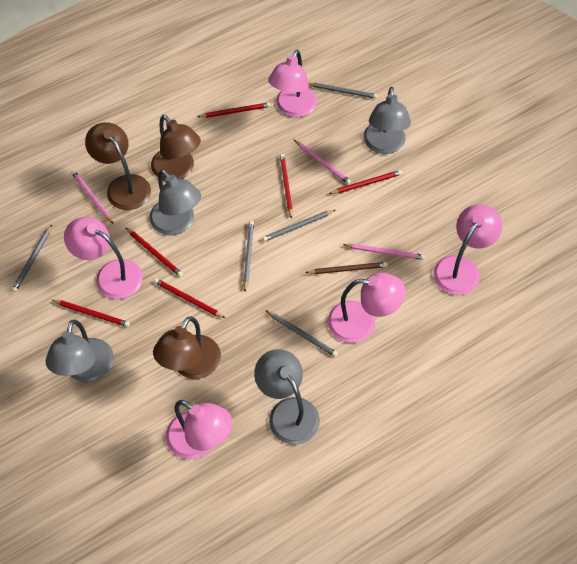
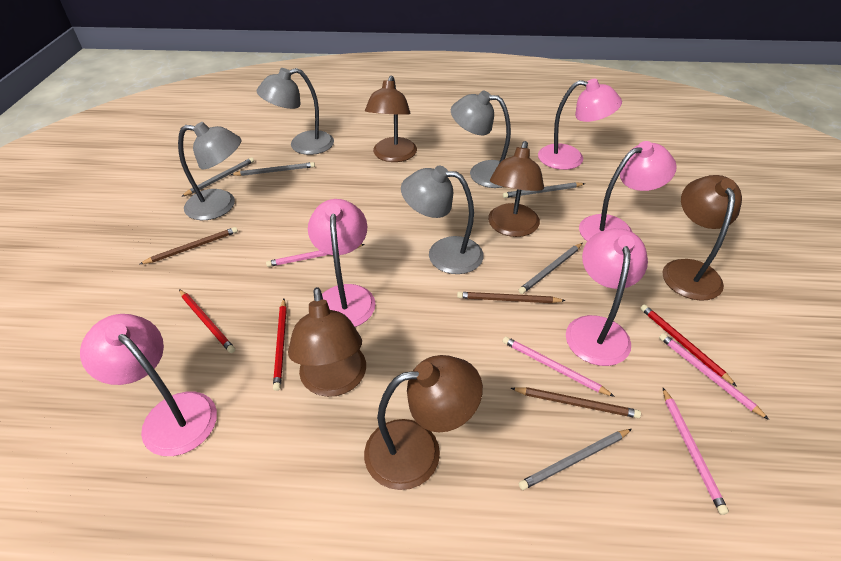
brown lamp: 3 -> 5
brown pencil: 1 -> 3
pink pencil: 3 -> 4
red pencil: 6 -> 3

